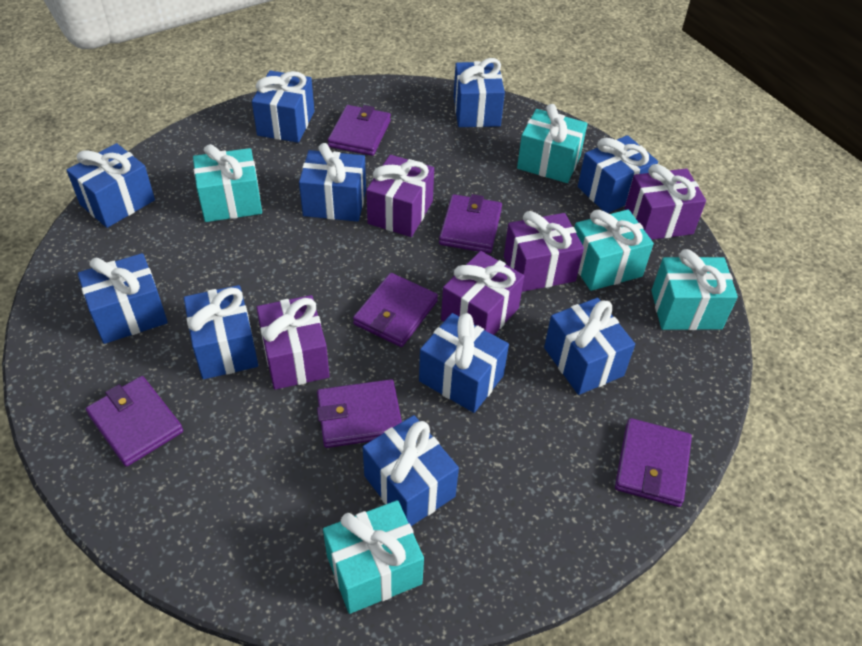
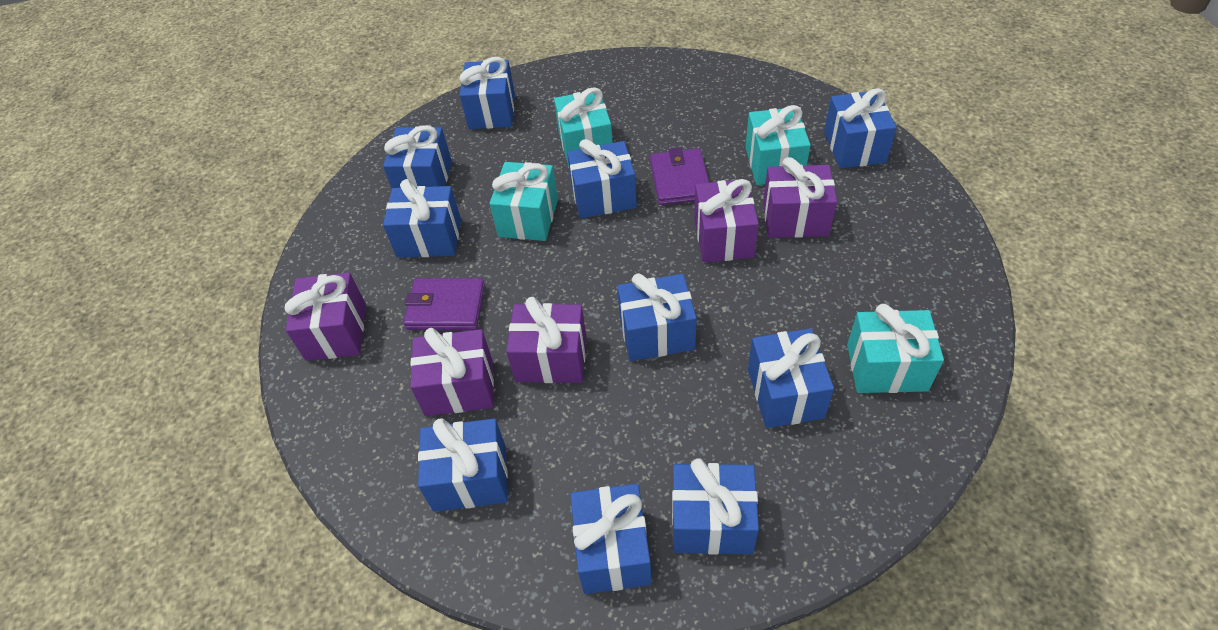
purple wallet: 6 -> 2
turquoise gift: 5 -> 4

